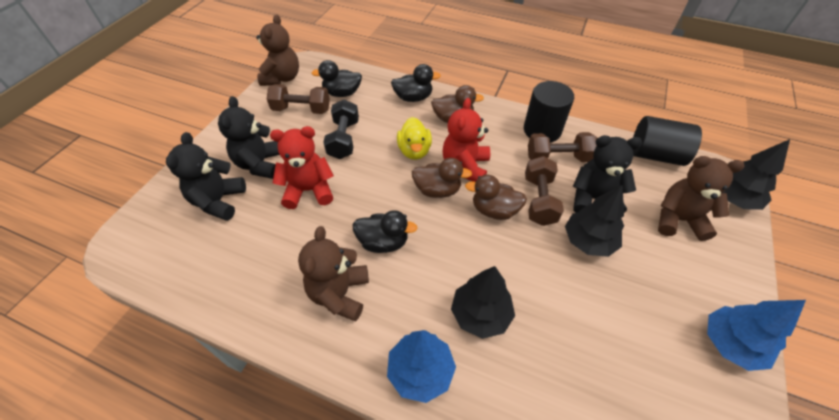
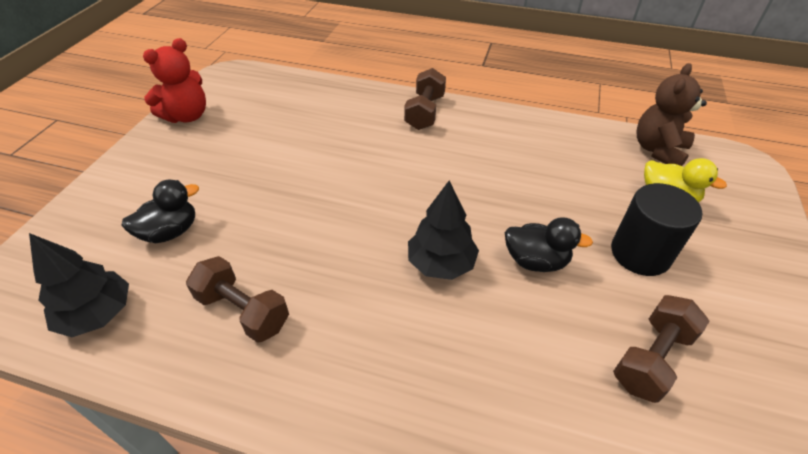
black cylinder: 2 -> 1
black duck: 3 -> 2
black dumbbell: 1 -> 0
black teddy bear: 3 -> 0
black tree: 3 -> 2
blue tree: 2 -> 0
brown duck: 3 -> 0
brown teddy bear: 3 -> 1
red teddy bear: 2 -> 1

